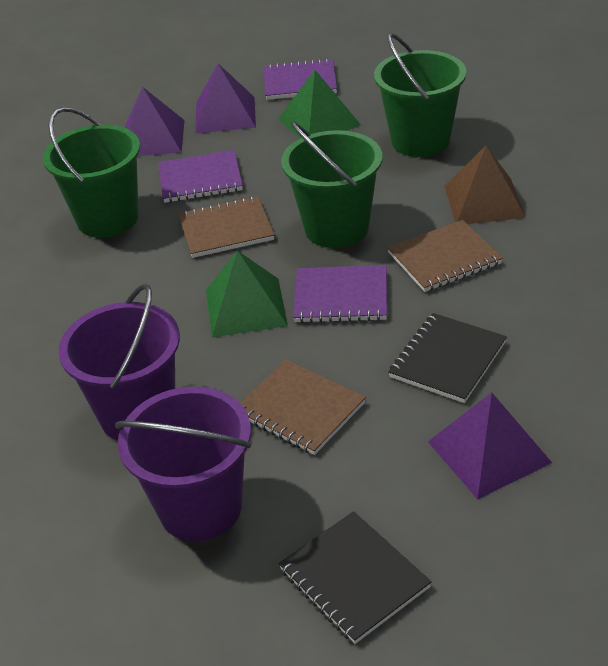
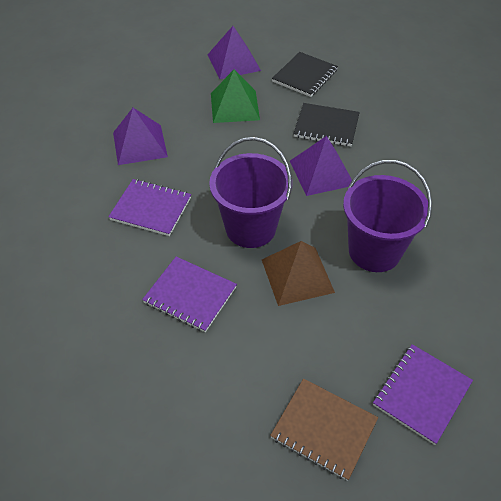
brown notebook: 3 -> 1
green bucket: 3 -> 0
green pyramid: 2 -> 1

